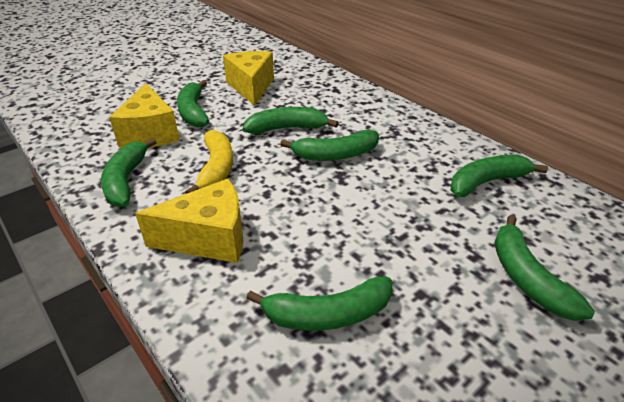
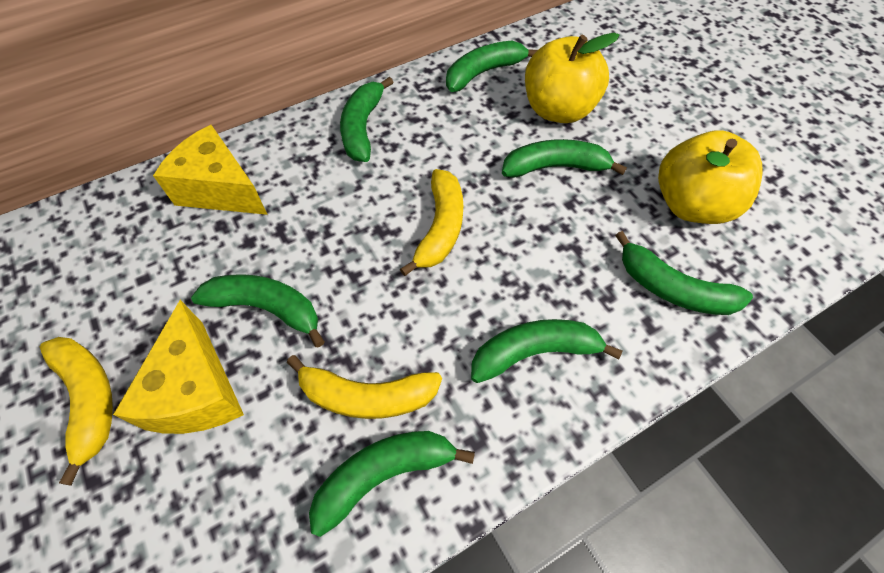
yellow apple: 0 -> 2
yellow banana: 1 -> 3
yellow cheese: 3 -> 2

